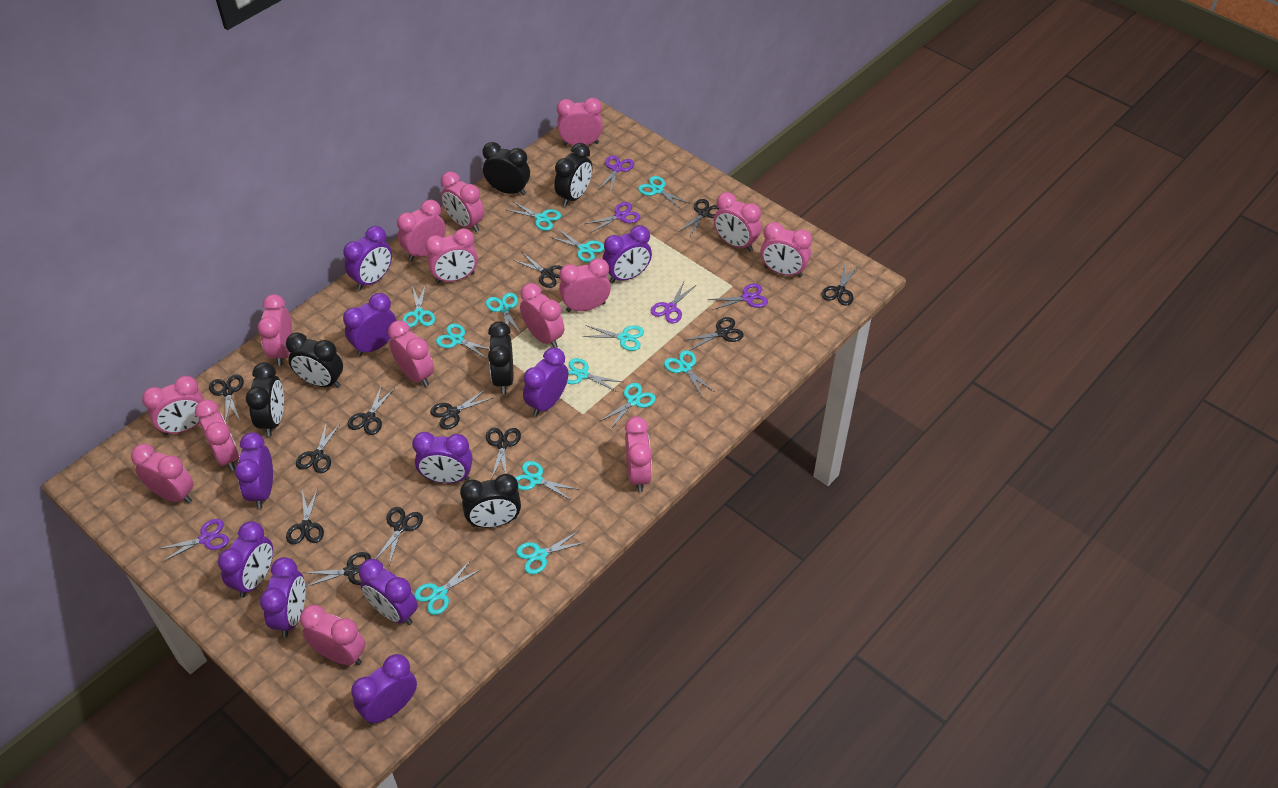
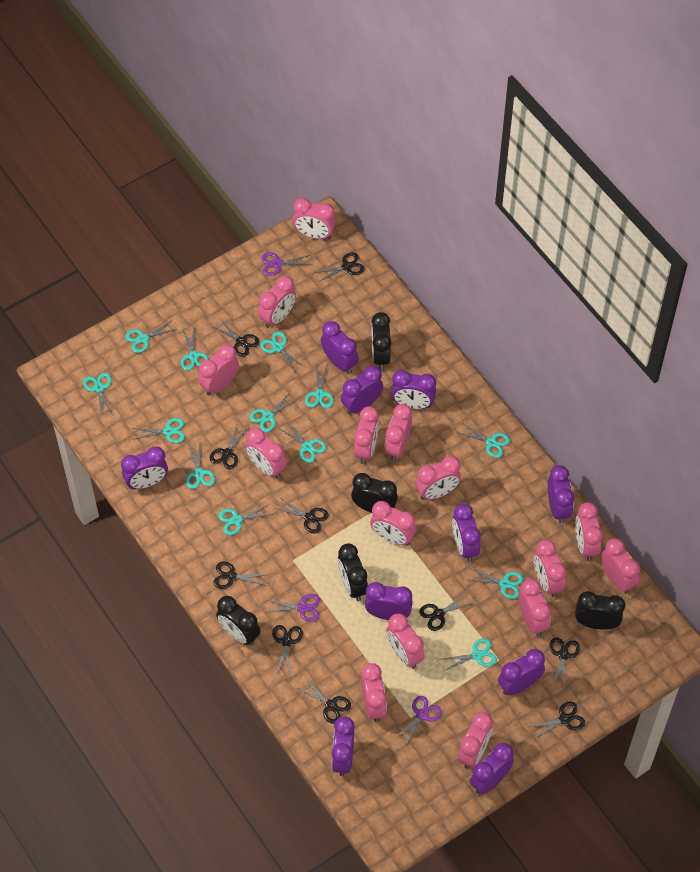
black clock: 6 -> 5
black scissors: 12 -> 10
purple scissors: 5 -> 3

